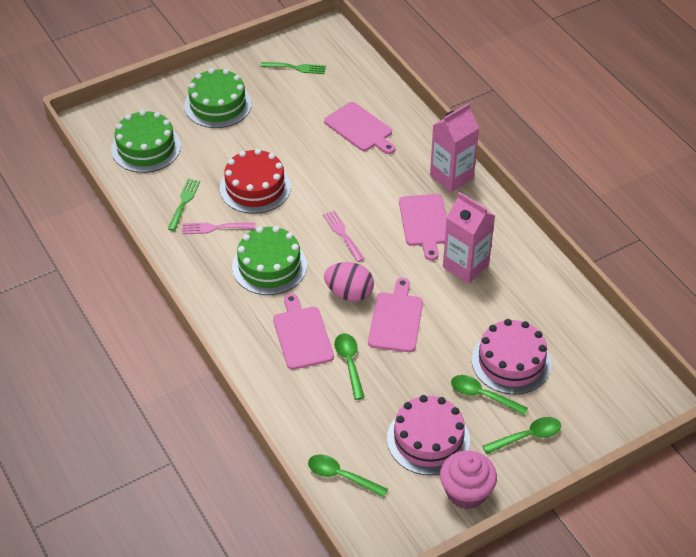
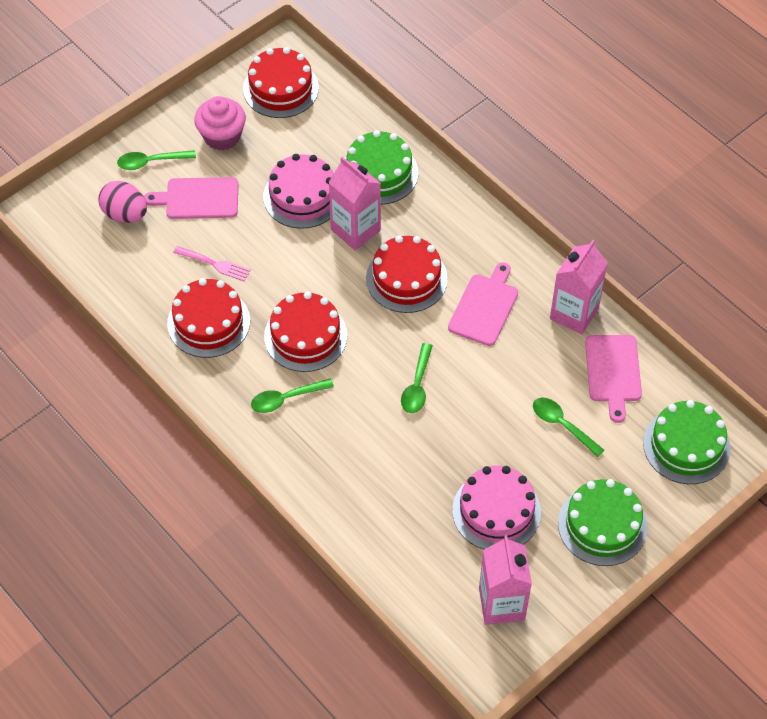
green fork: 2 -> 0
pink carton: 2 -> 3
pink cutting board: 4 -> 3
pink fork: 2 -> 1
red cake: 1 -> 4

